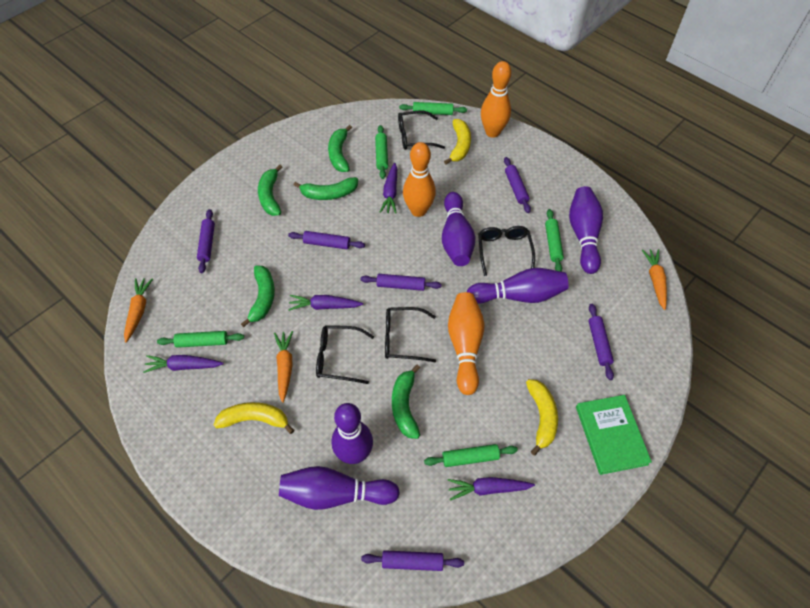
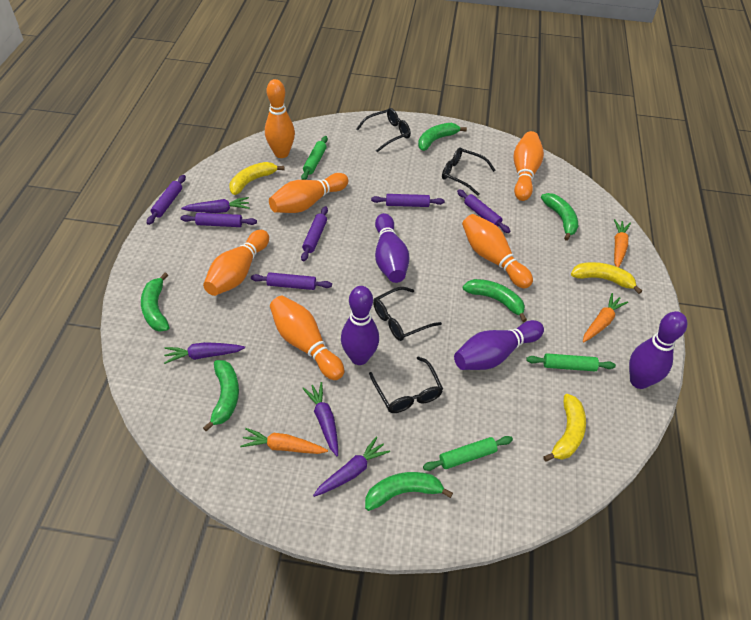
green banana: 5 -> 6
green book: 1 -> 0
green rolling pin: 5 -> 3
orange bowling pin: 3 -> 6
purple bowling pin: 5 -> 4

